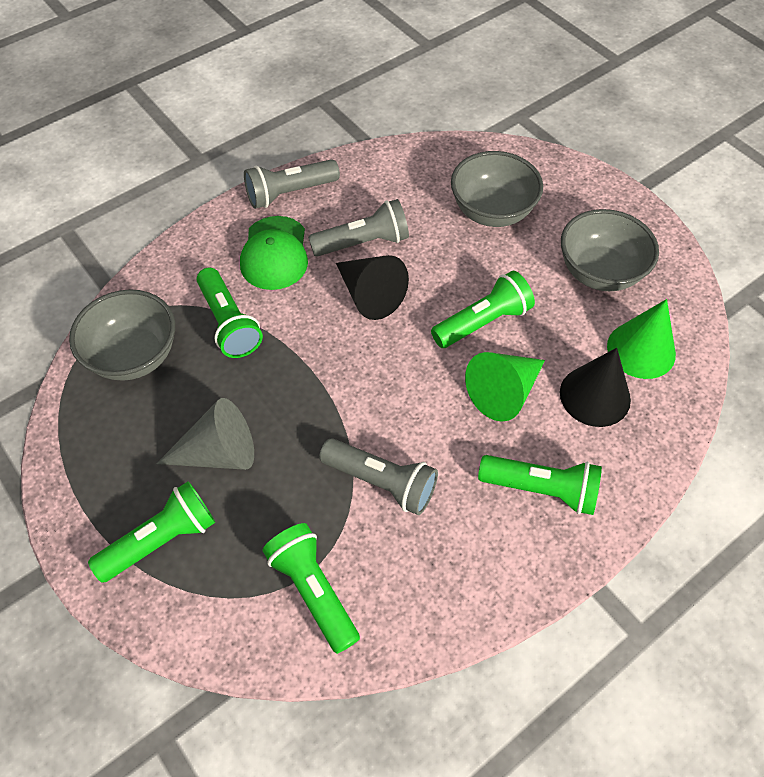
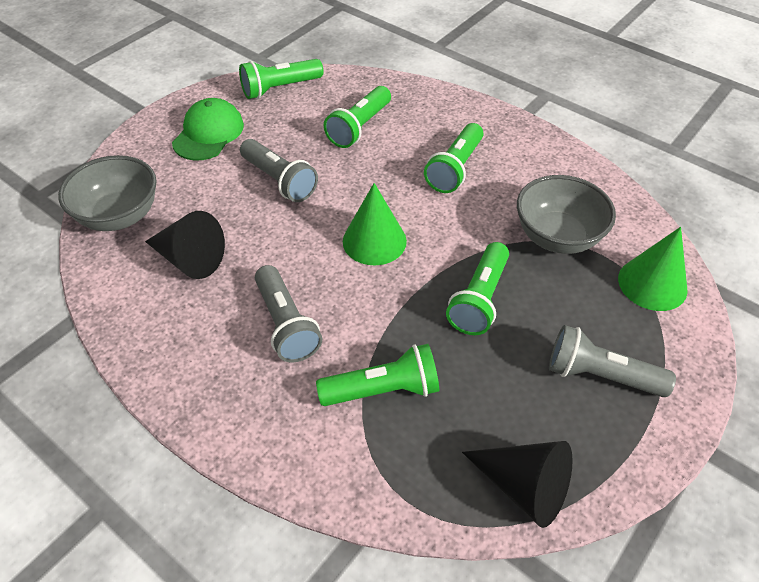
grey bowl: 3 -> 2
grey cone: 1 -> 0

